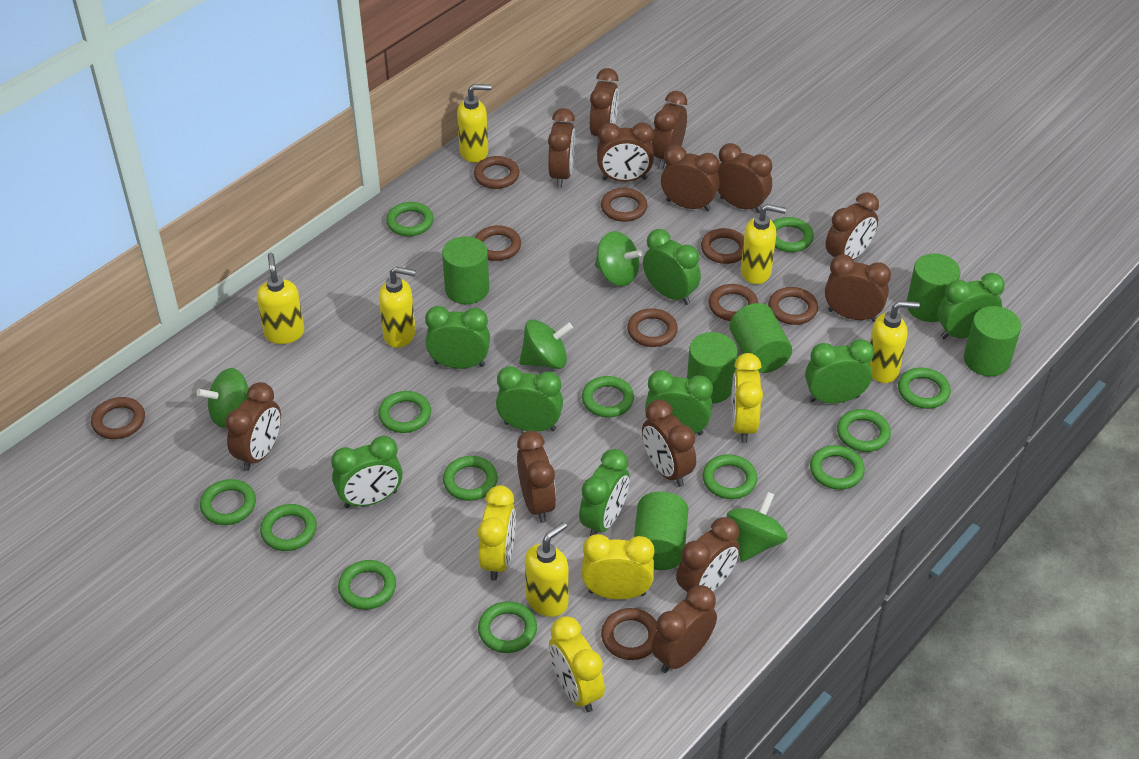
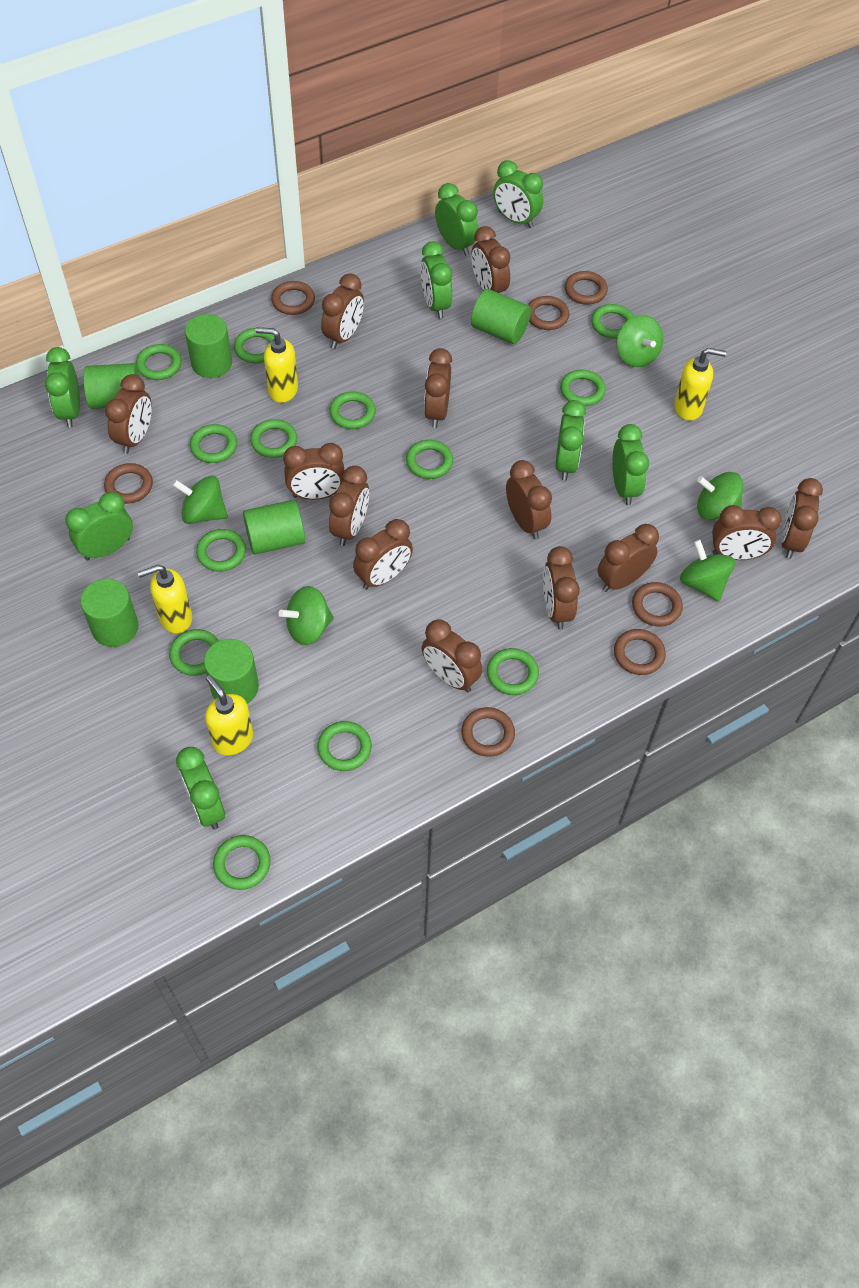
brown ring: 9 -> 7
green spinning top: 4 -> 5
yellow clock: 4 -> 0
yellow soap dispenser: 6 -> 4

